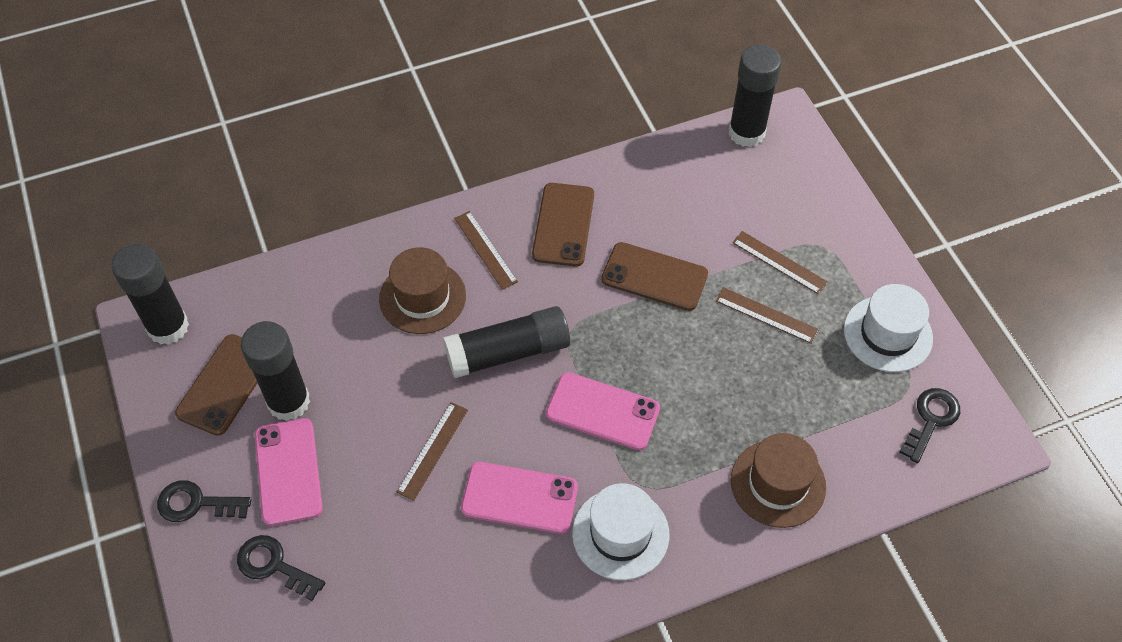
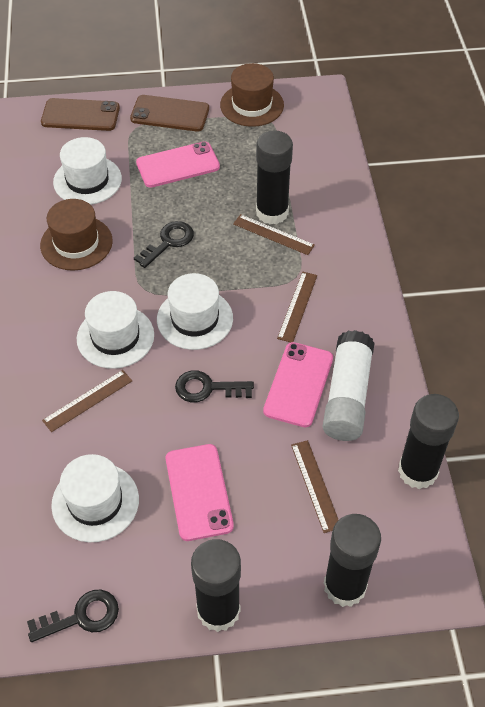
brown phone: 3 -> 2
white glue stick: 0 -> 1
white hat: 2 -> 4

